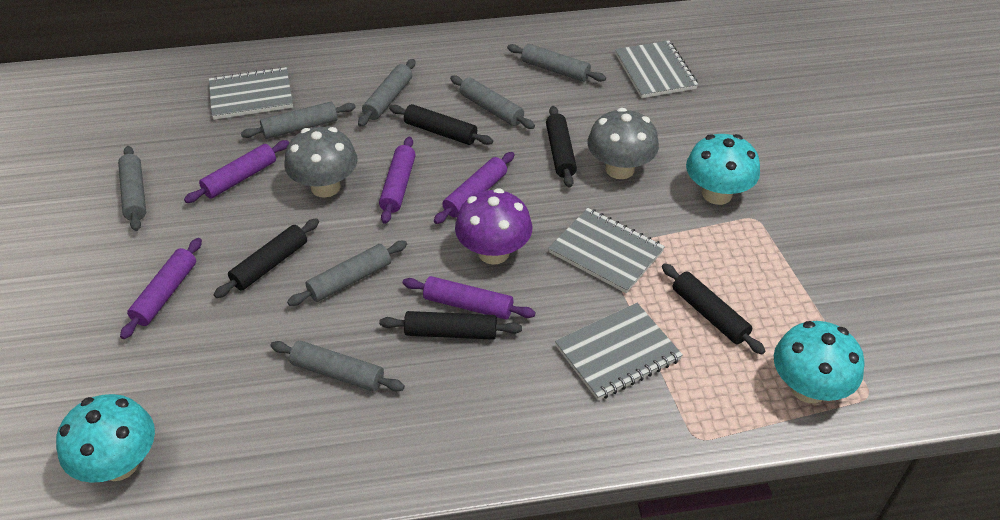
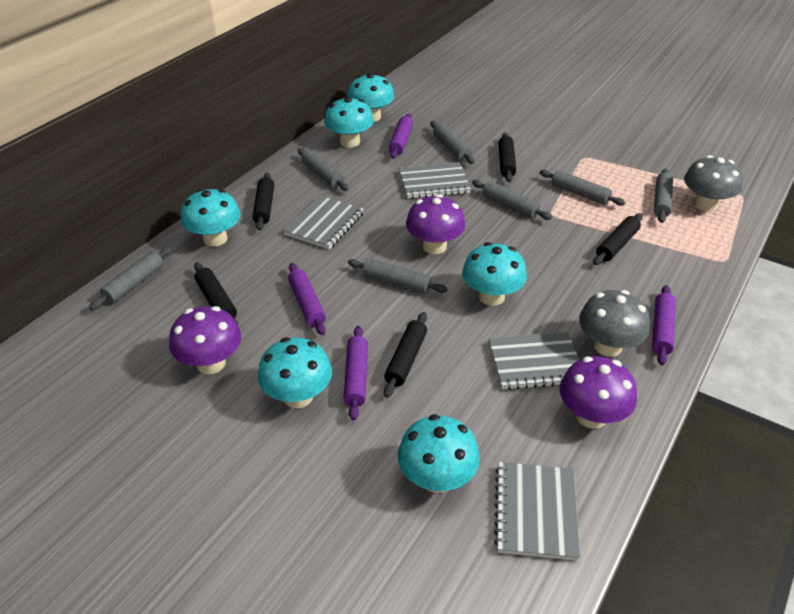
purple mushroom: 1 -> 3
purple rolling pin: 5 -> 4
turquoise mushroom: 3 -> 6

